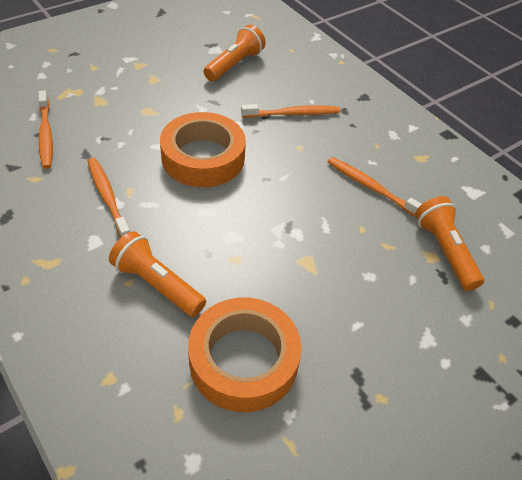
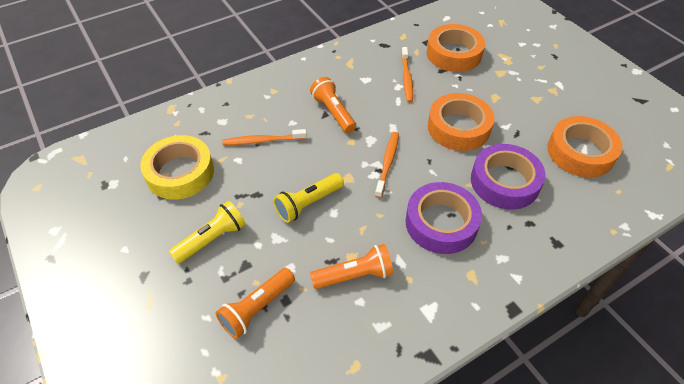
orange tape: 2 -> 3
orange toothbrush: 4 -> 3
purple tape: 0 -> 2
yellow flashlight: 0 -> 2
yellow tape: 0 -> 1

